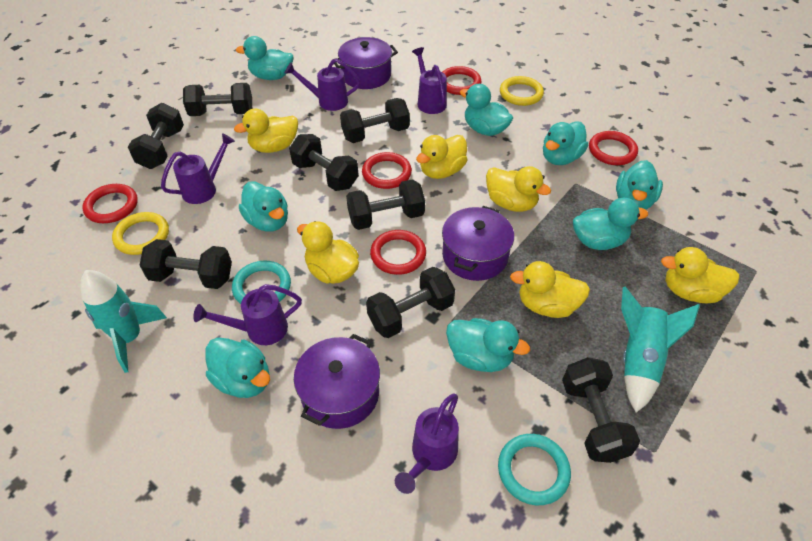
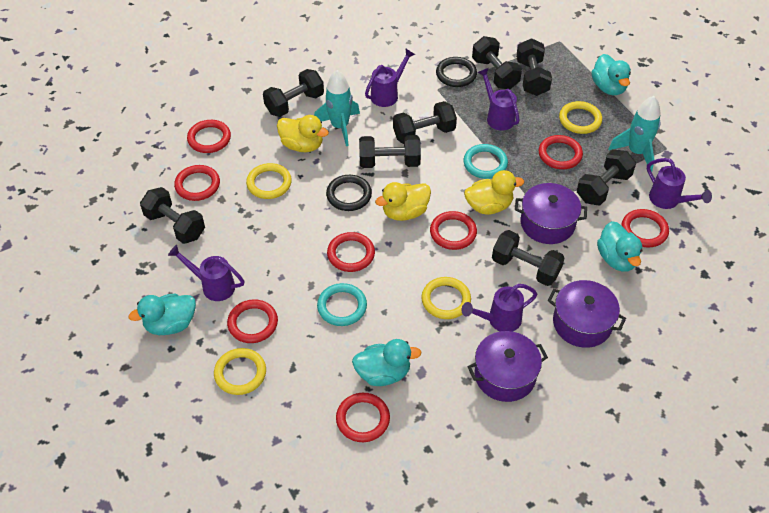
black ring: 0 -> 2
red ring: 5 -> 8
turquoise duck: 8 -> 4
yellow duck: 6 -> 3
yellow ring: 2 -> 4

